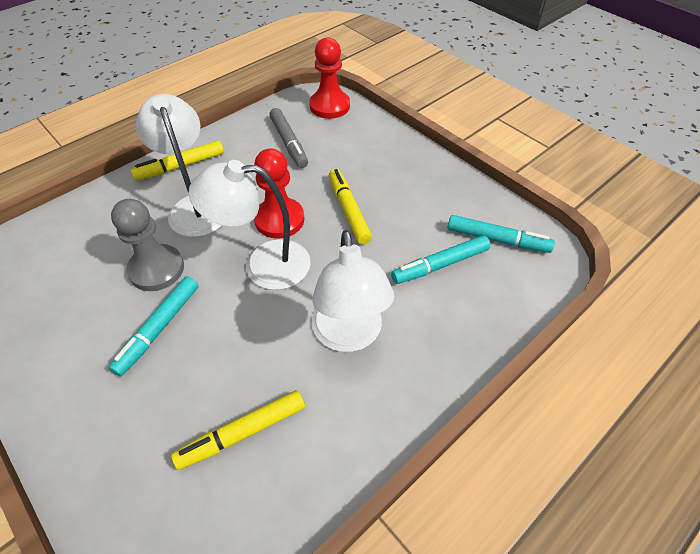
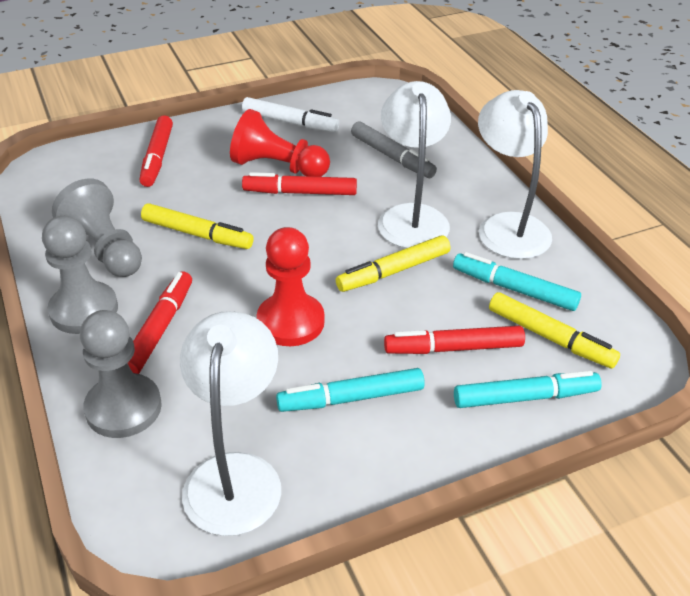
grey pawn: 1 -> 3
red marker: 0 -> 4
white marker: 0 -> 1

